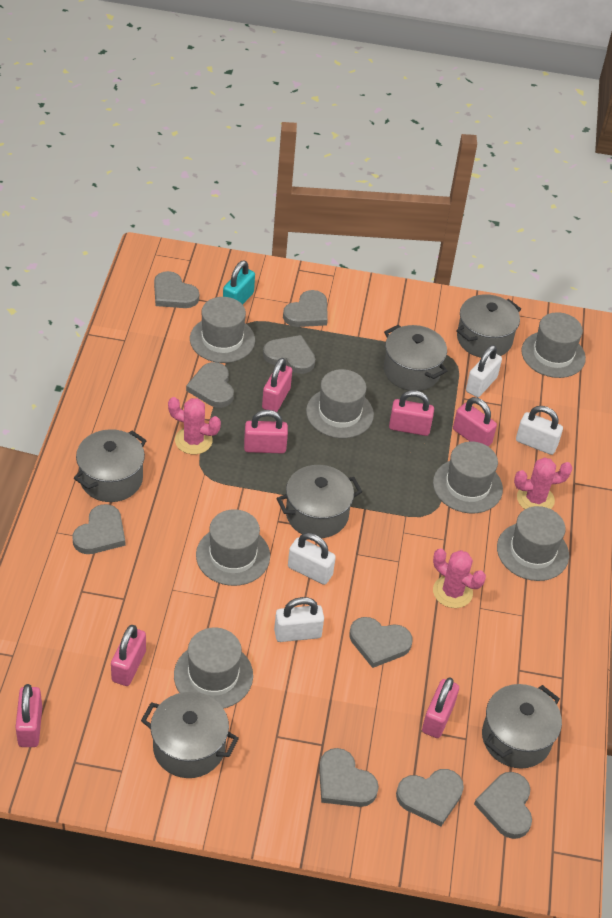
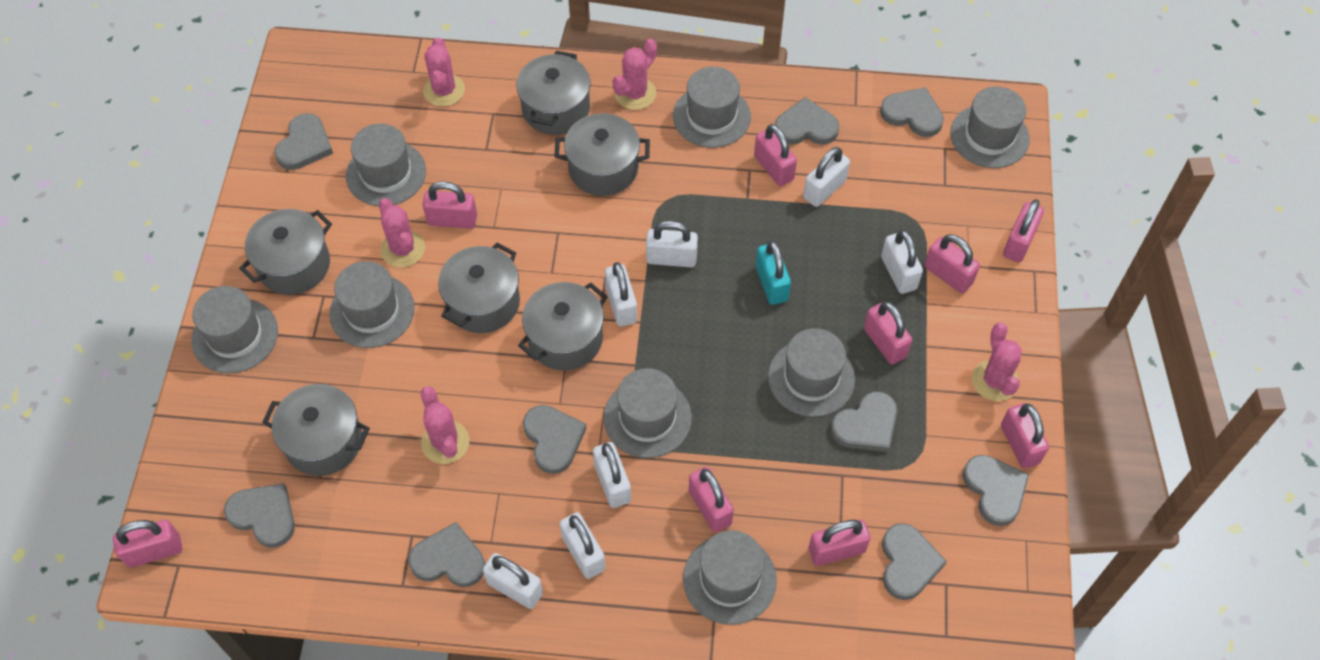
grey hat: 7 -> 8
pink cactus: 3 -> 5
pink padlock: 7 -> 9
white padlock: 4 -> 7

